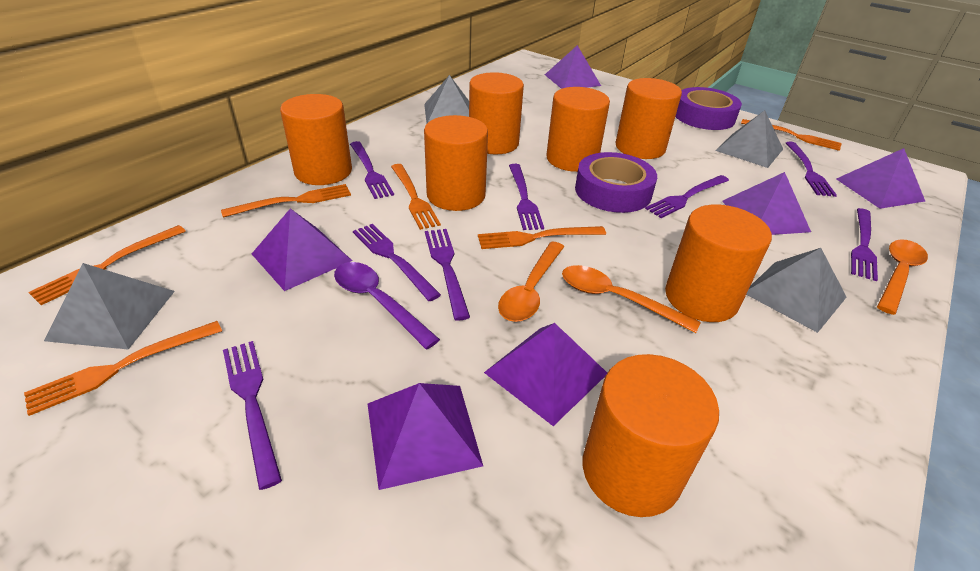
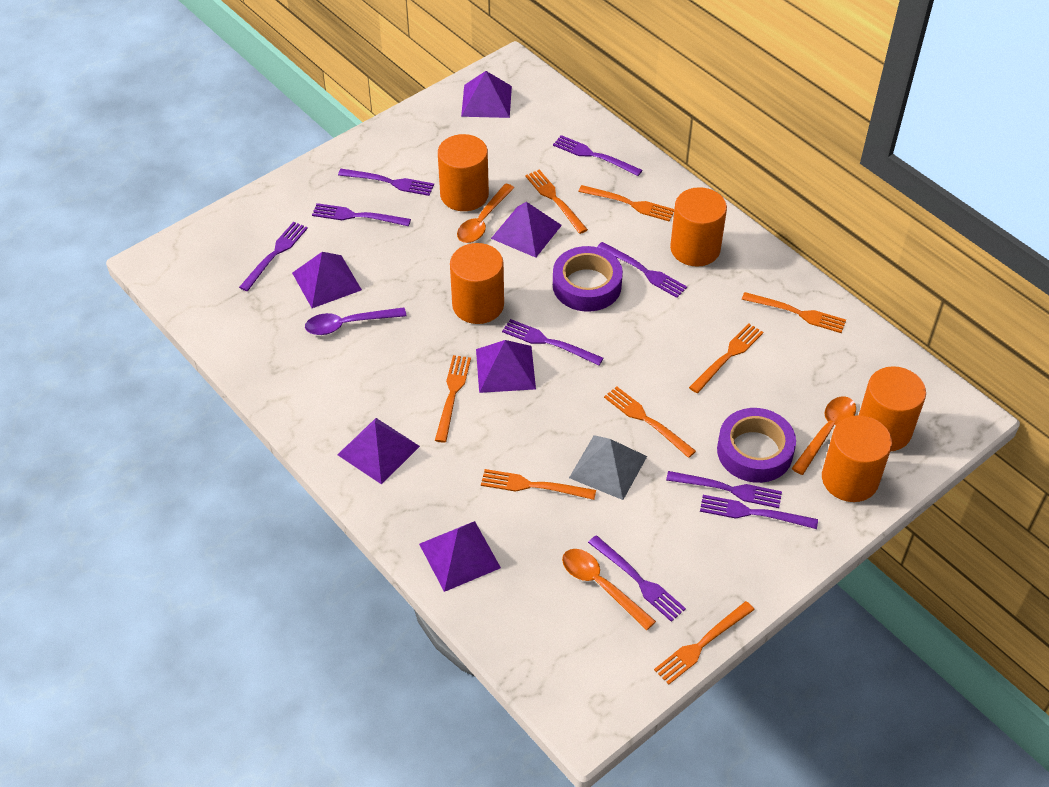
grey pyramid: 4 -> 1
orange cylinder: 7 -> 5
orange fork: 6 -> 8
purple fork: 8 -> 9

